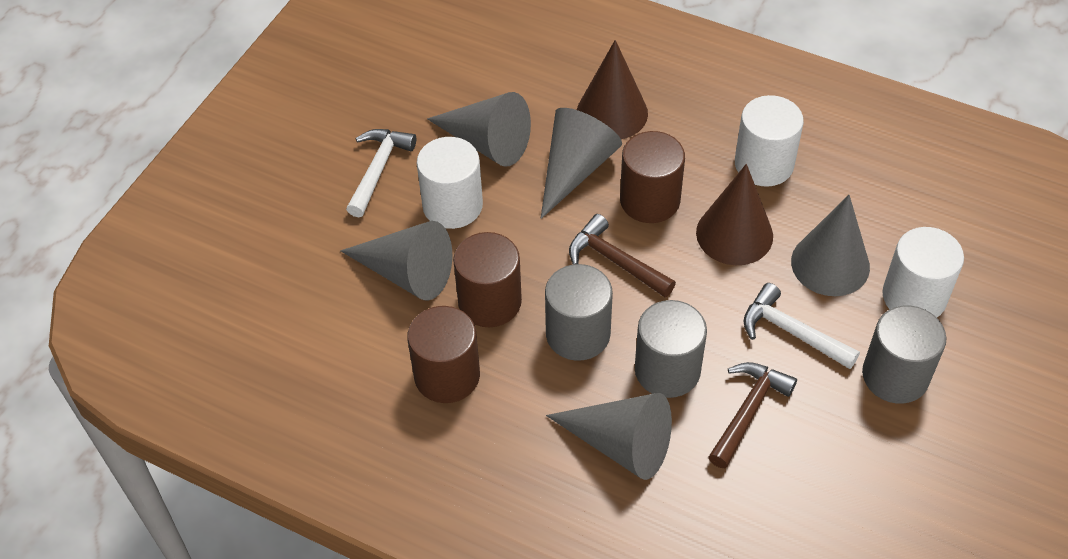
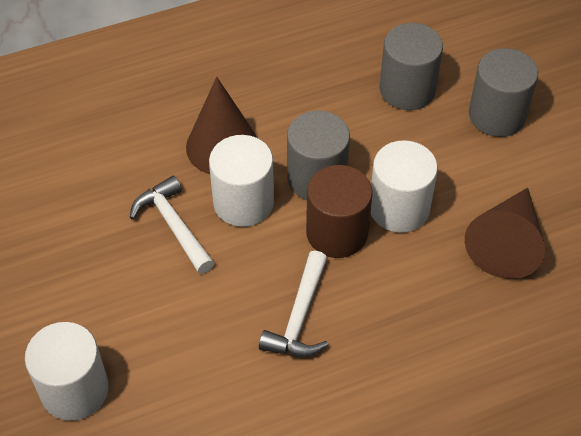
brown cylinder: 3 -> 1
brown hammer: 2 -> 0
grey cone: 5 -> 0

